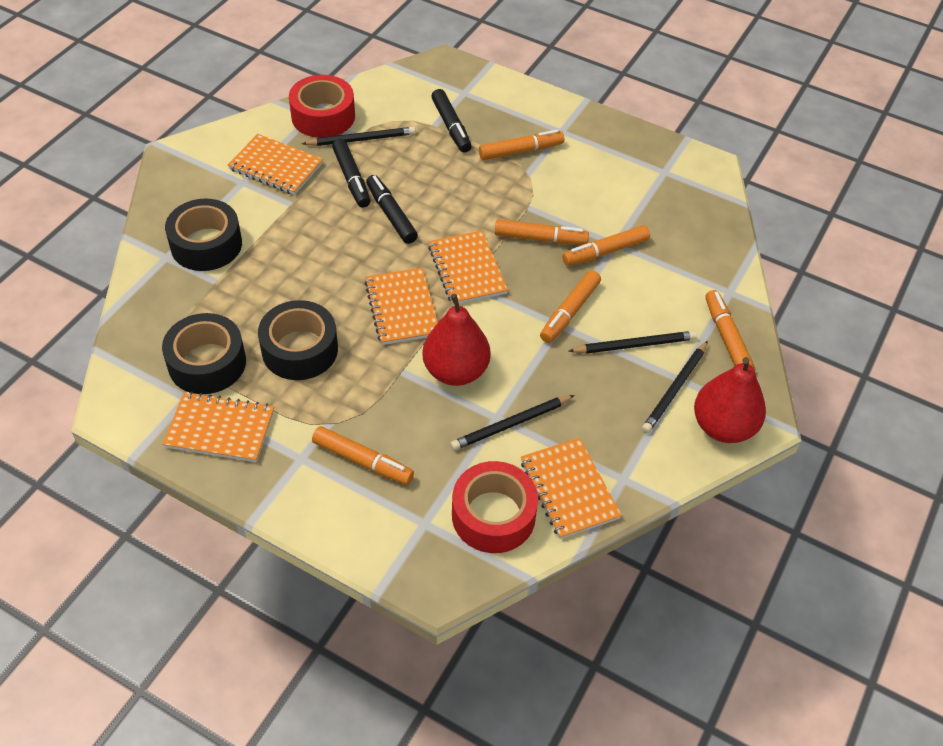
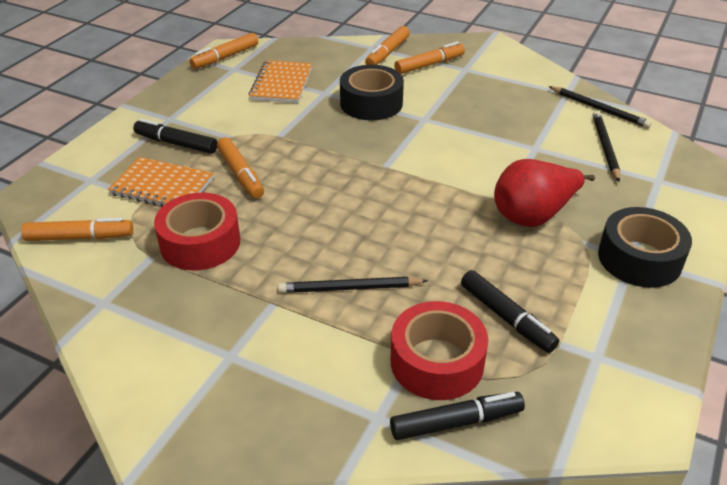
black pencil: 4 -> 3
black tape: 3 -> 2
orange marker: 6 -> 5
orange notebook: 5 -> 2
red pear: 2 -> 1

